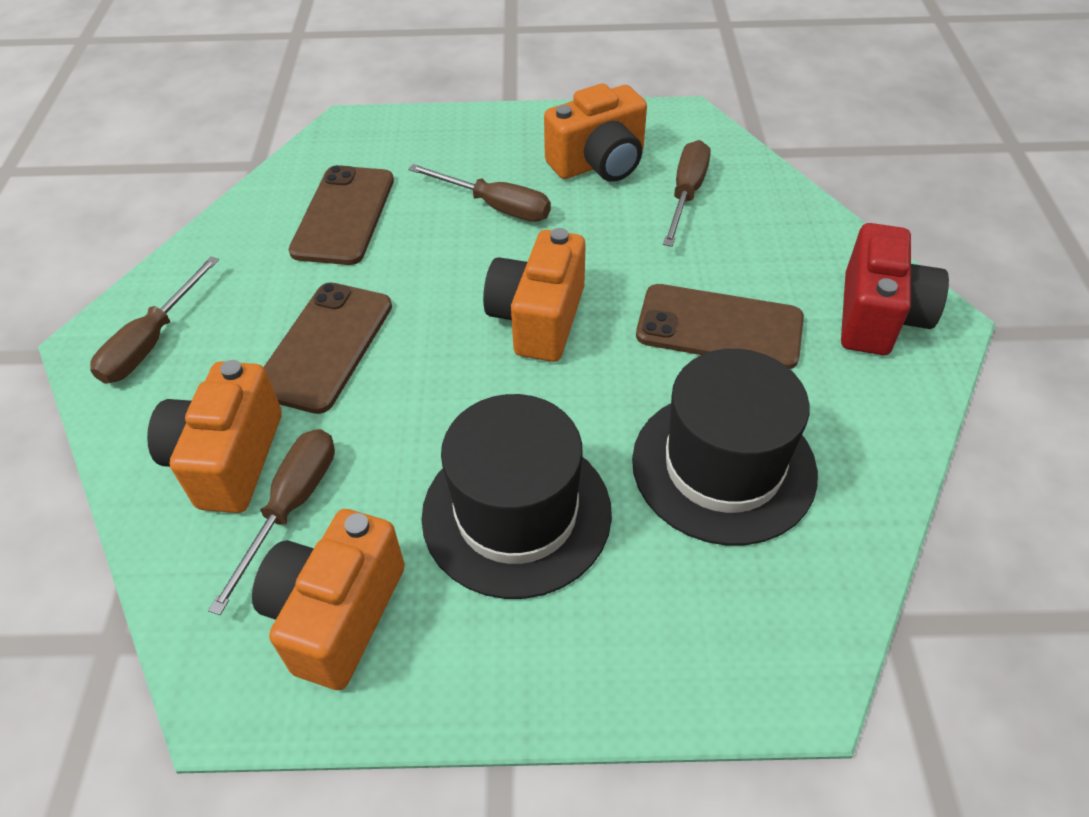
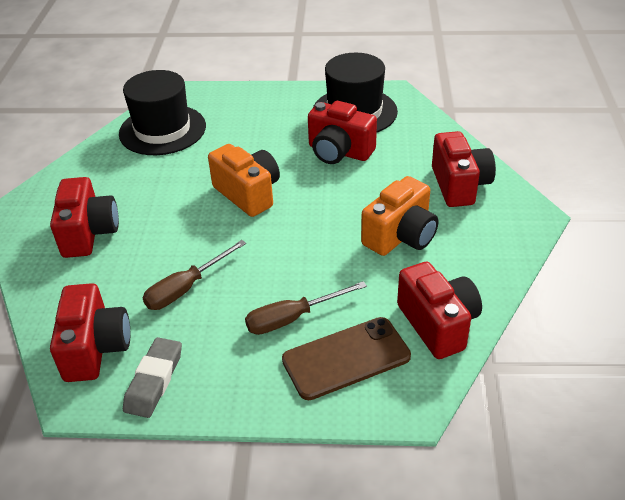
brown phone: 3 -> 1
brown screwdriver: 4 -> 2
grey eraser: 0 -> 1
orange camera: 4 -> 2
red camera: 1 -> 5

